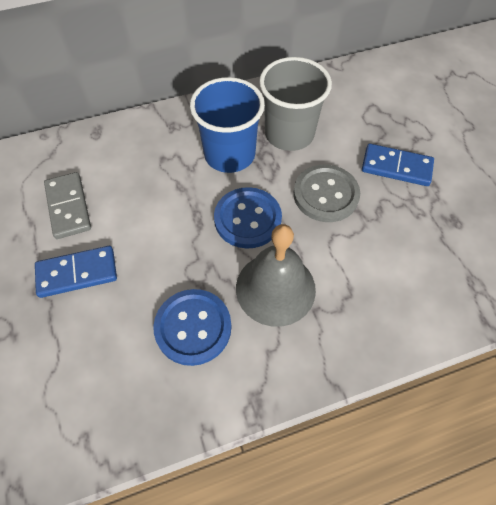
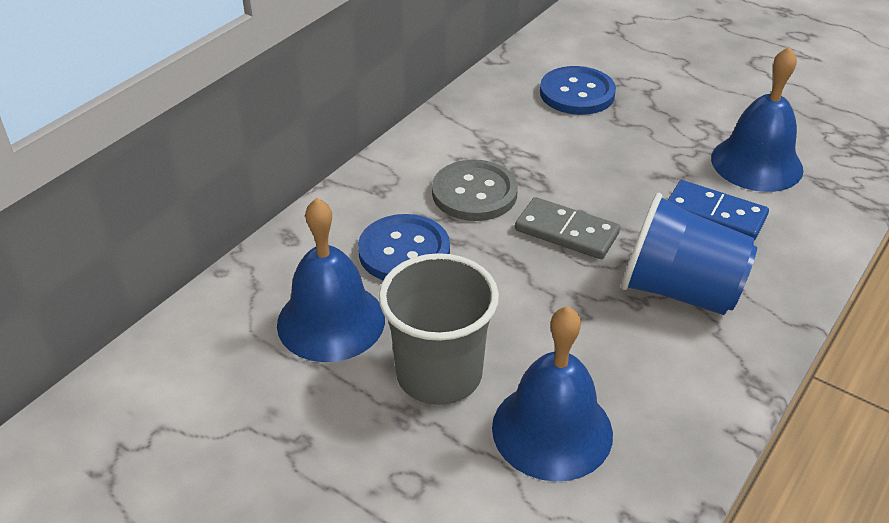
blue bell: 0 -> 3
blue domino: 2 -> 1
grey bell: 1 -> 0

